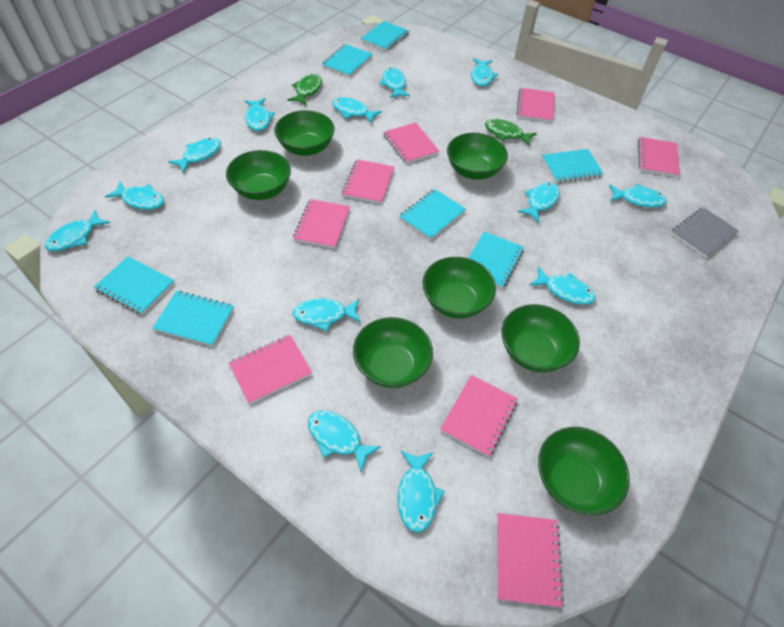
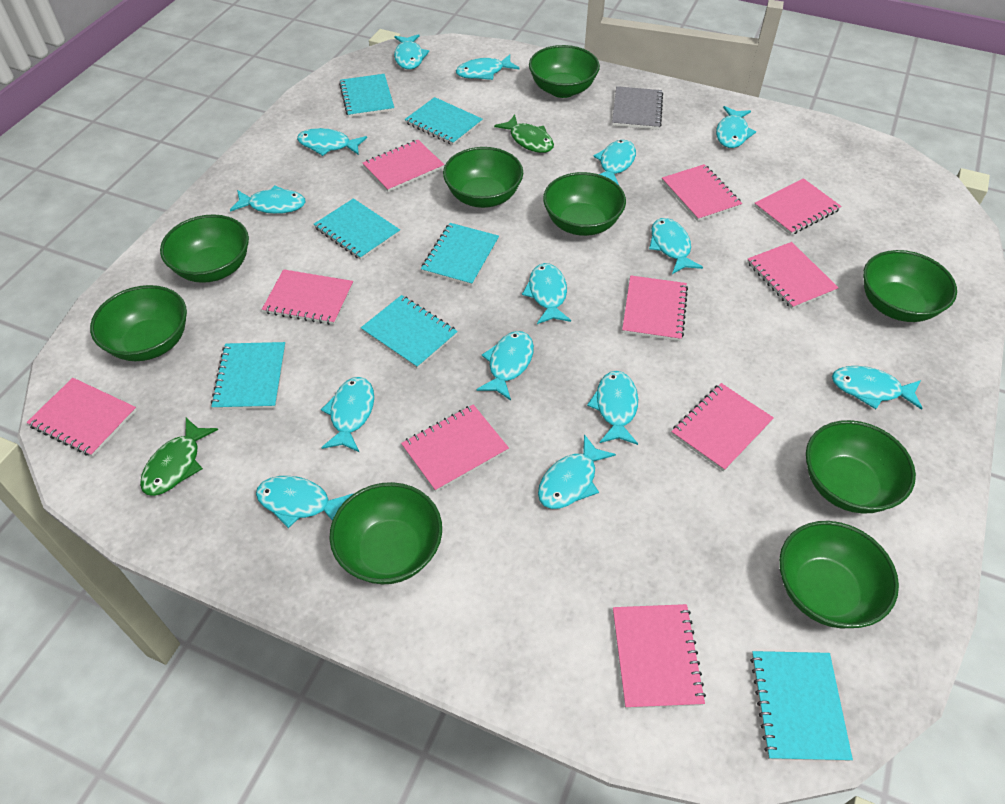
green bowl: 7 -> 9
pink notebook: 8 -> 10
turquoise fish: 13 -> 14

